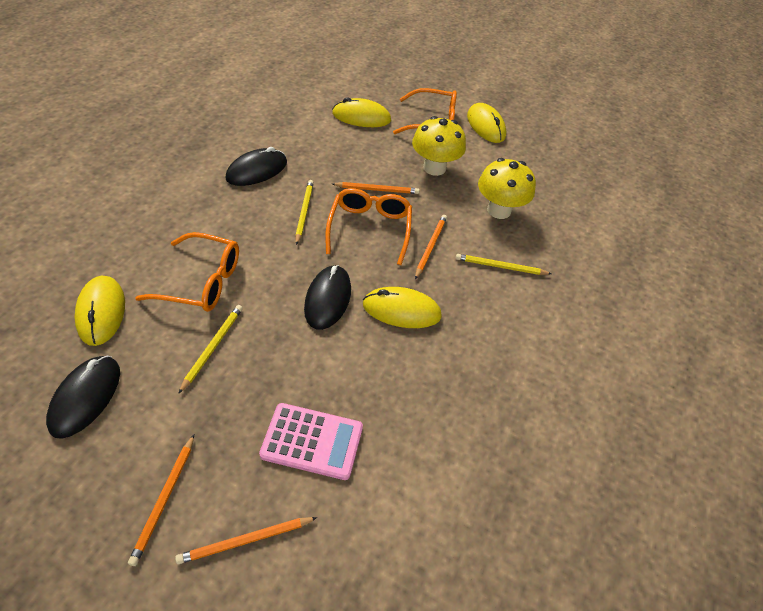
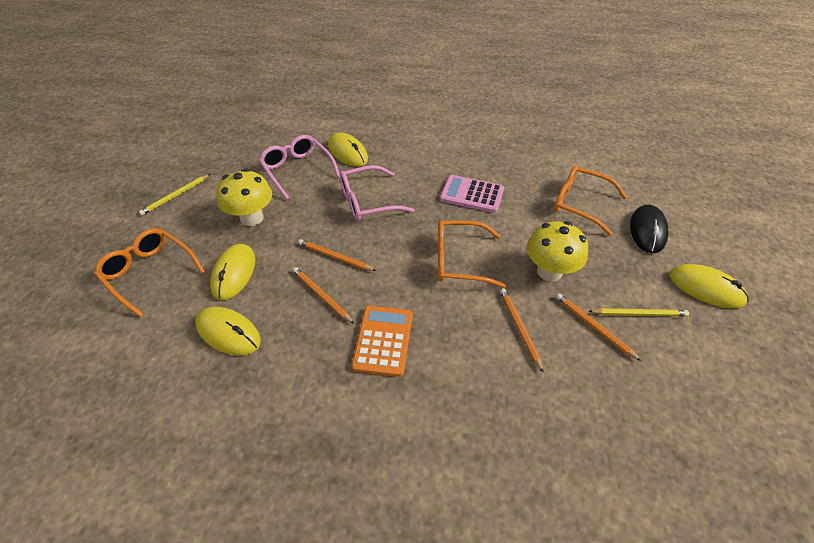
black mouse: 3 -> 1
orange calculator: 0 -> 1
pink glasses: 0 -> 2
yellow pencil: 3 -> 2

